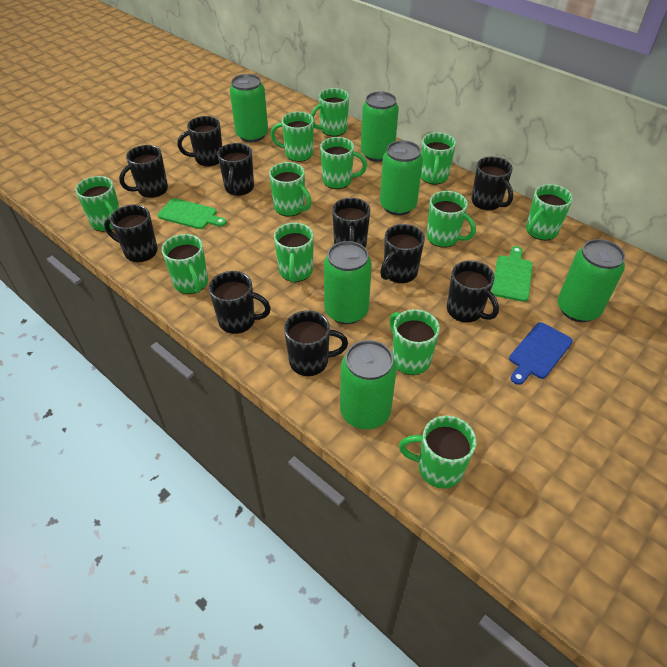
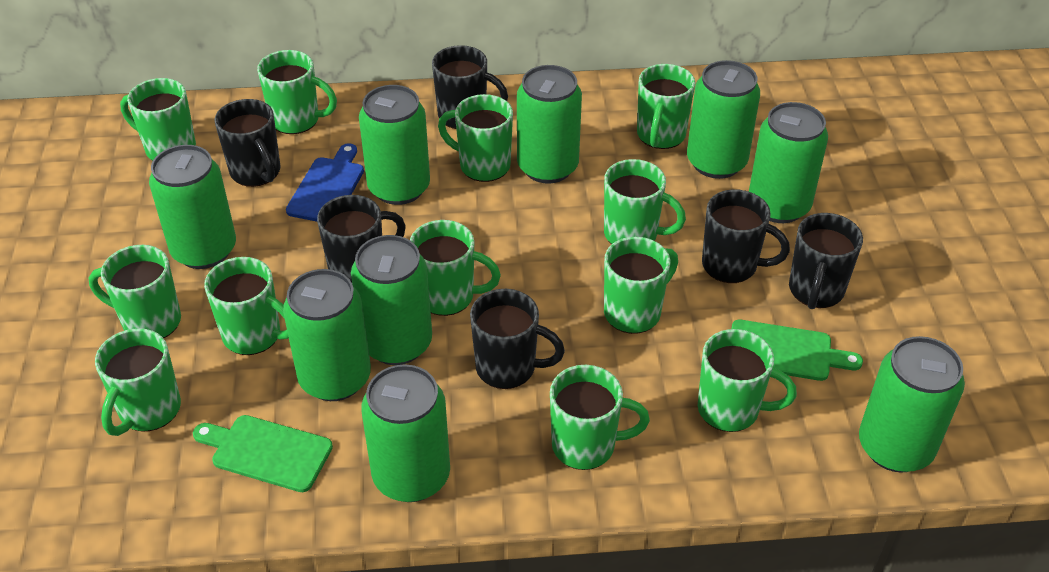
black mug: 10 -> 6
green can: 6 -> 9

